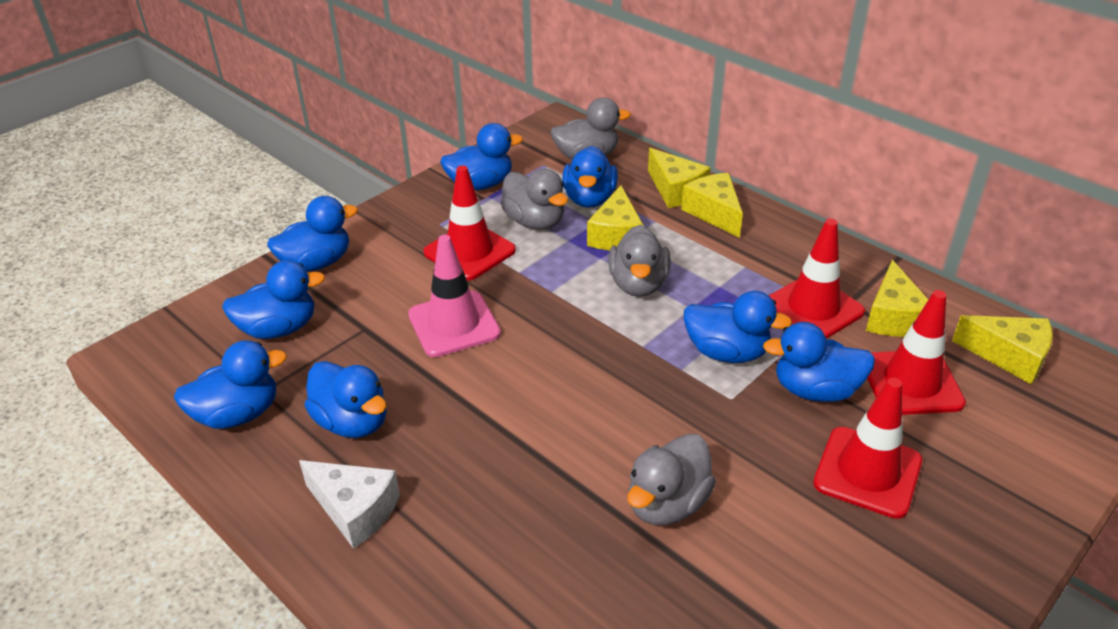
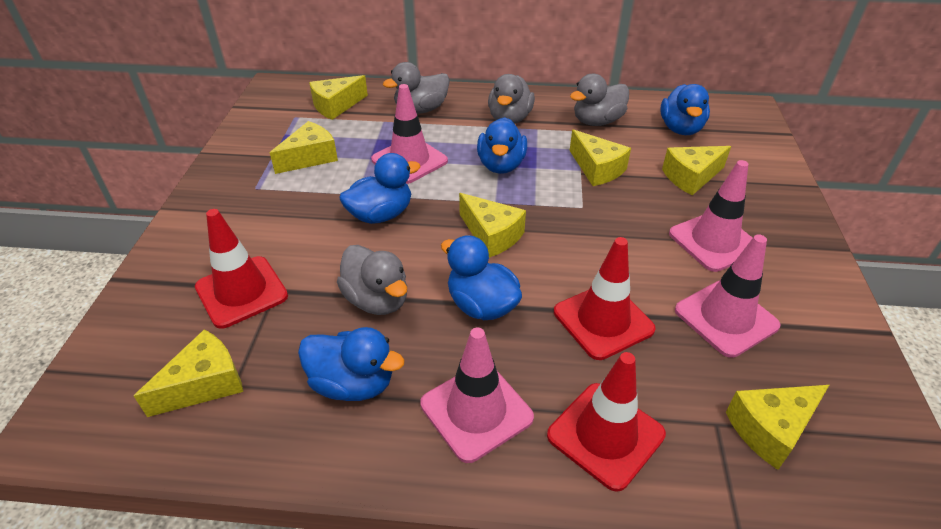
blue duck: 8 -> 5
pink traffic cone: 1 -> 4
red traffic cone: 4 -> 3
white cheese: 1 -> 0
yellow cheese: 5 -> 7

